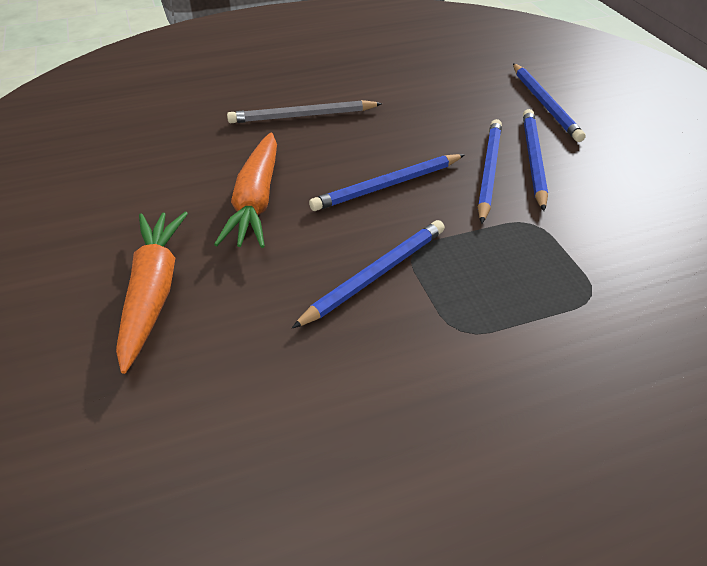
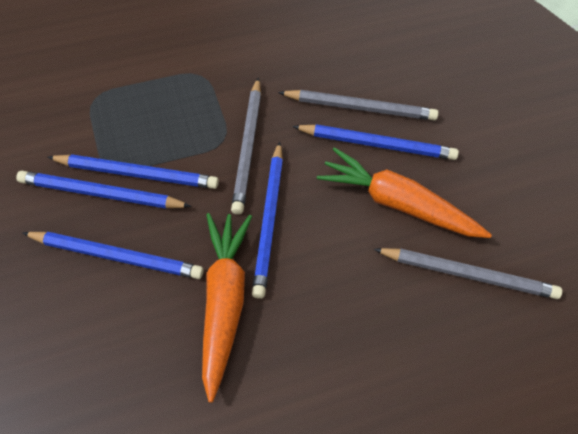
grey pencil: 1 -> 3

